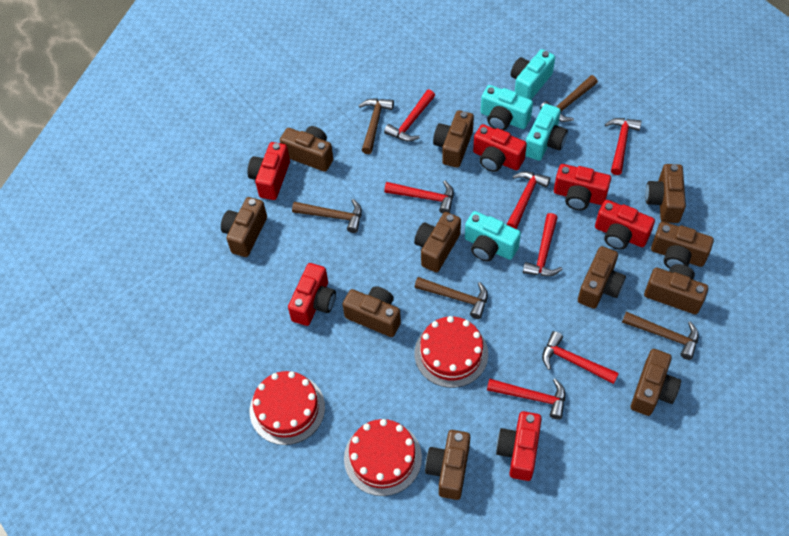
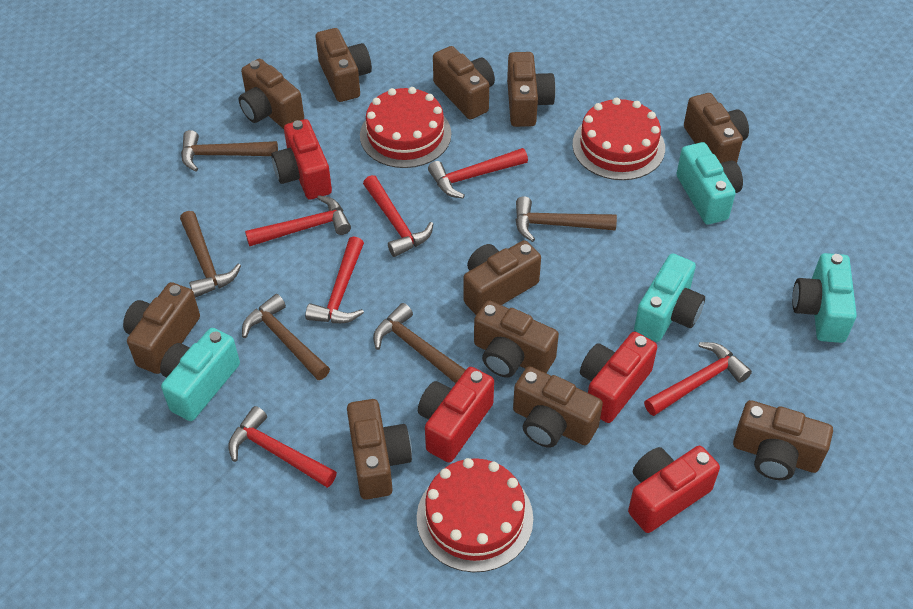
red camera: 6 -> 4
red hammer: 7 -> 6

